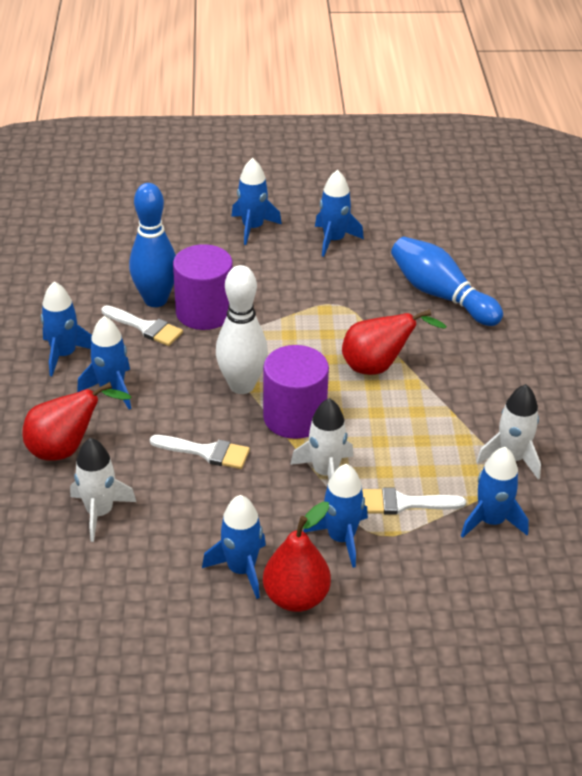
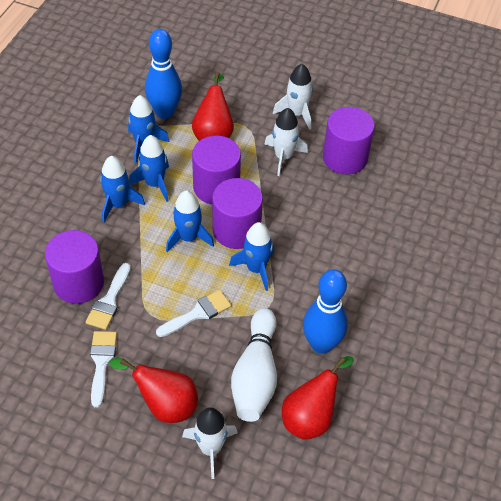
blue rocket: 7 -> 5
purple cylinder: 2 -> 4

